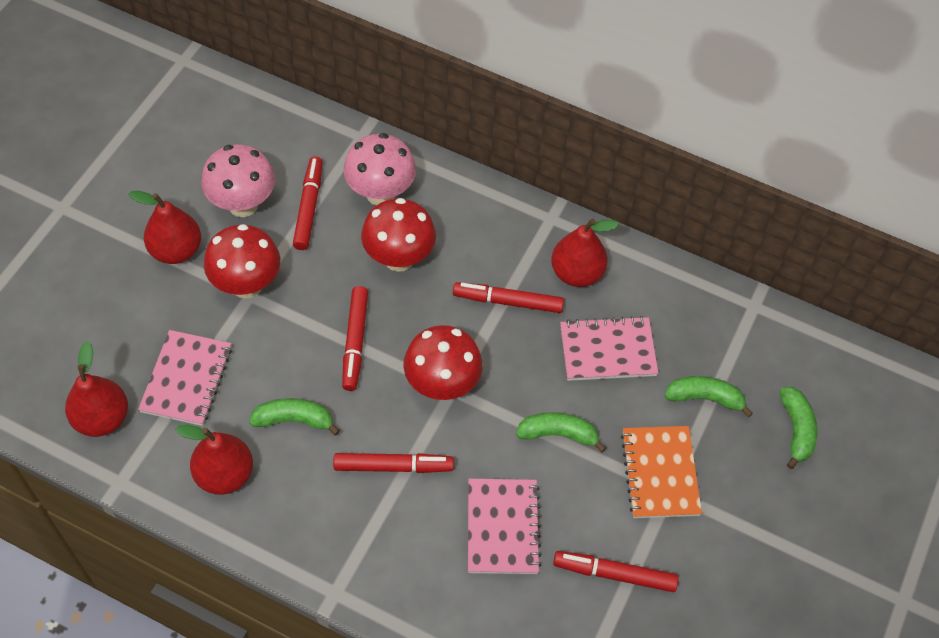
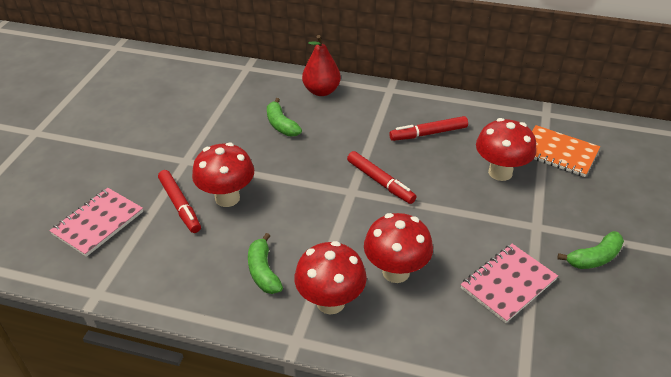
green banana: 4 -> 3
pink mushroom: 2 -> 0
pink notebook: 3 -> 2
red marker: 5 -> 3
red mushroom: 3 -> 4
red pear: 4 -> 1

